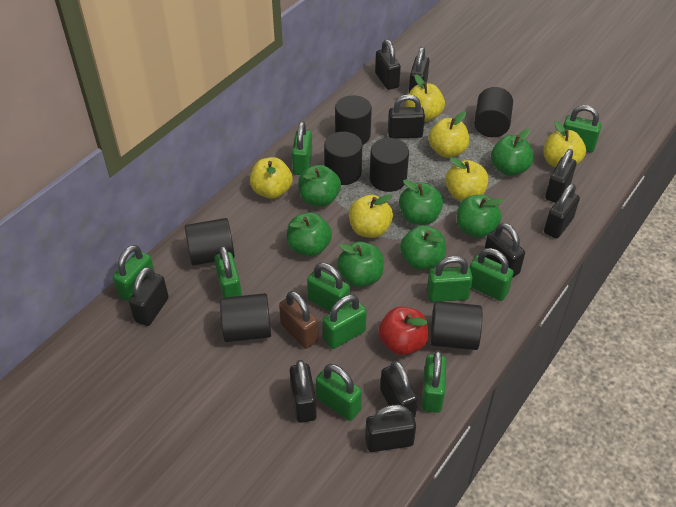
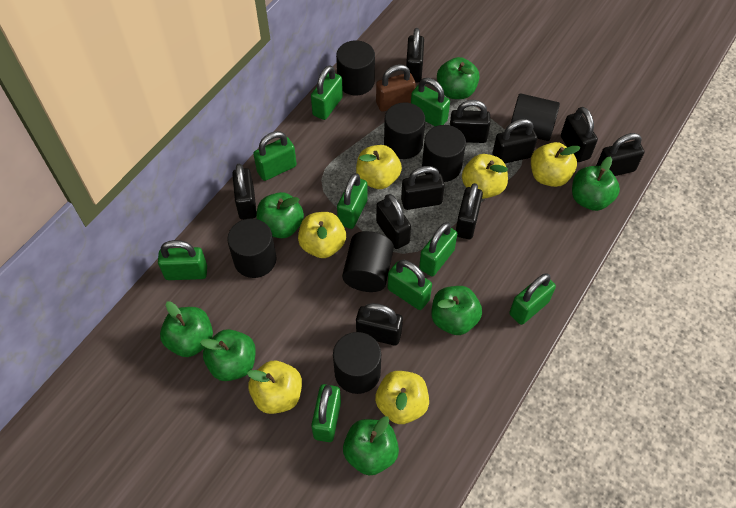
green padlock: 10 -> 9
red apple: 1 -> 0

